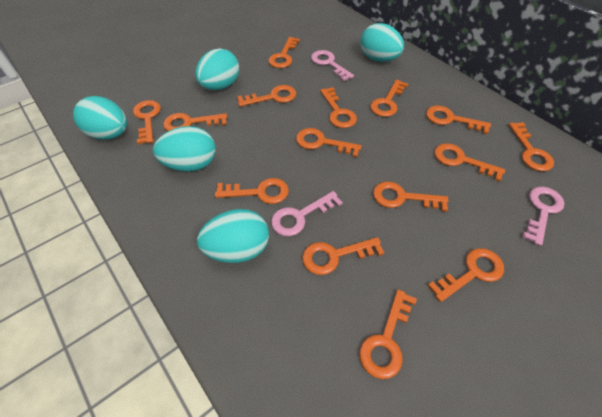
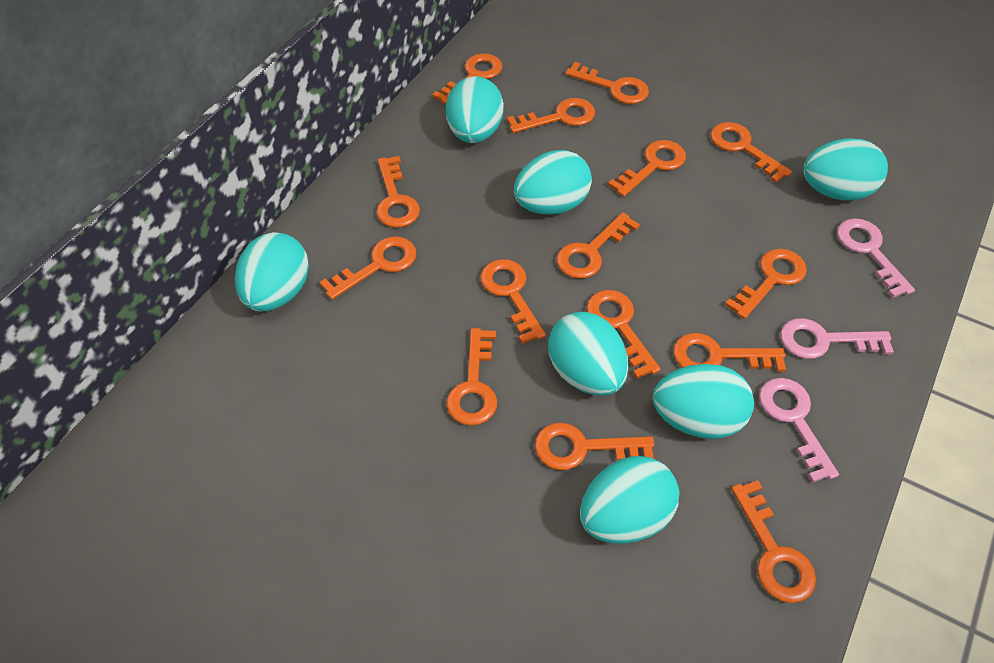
turquoise egg: 5 -> 7

